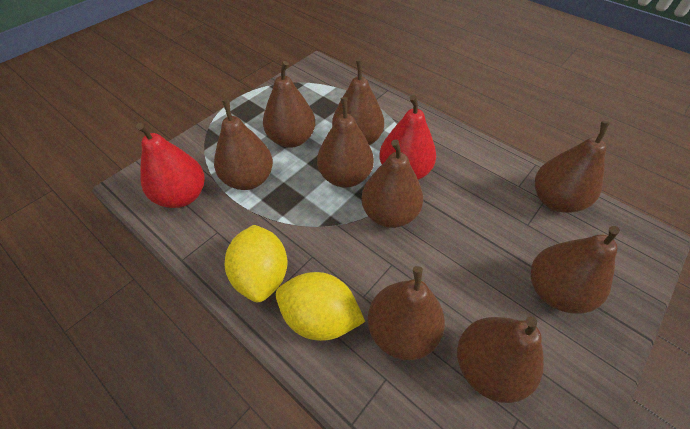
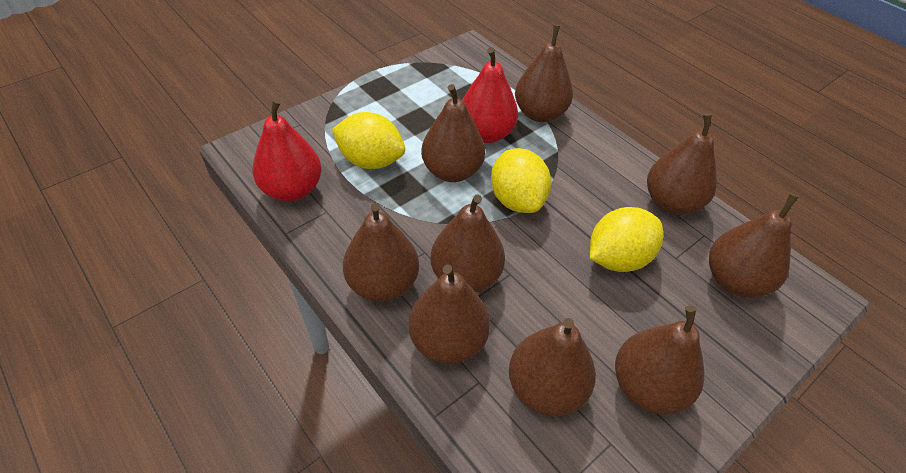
yellow lemon: 2 -> 3

